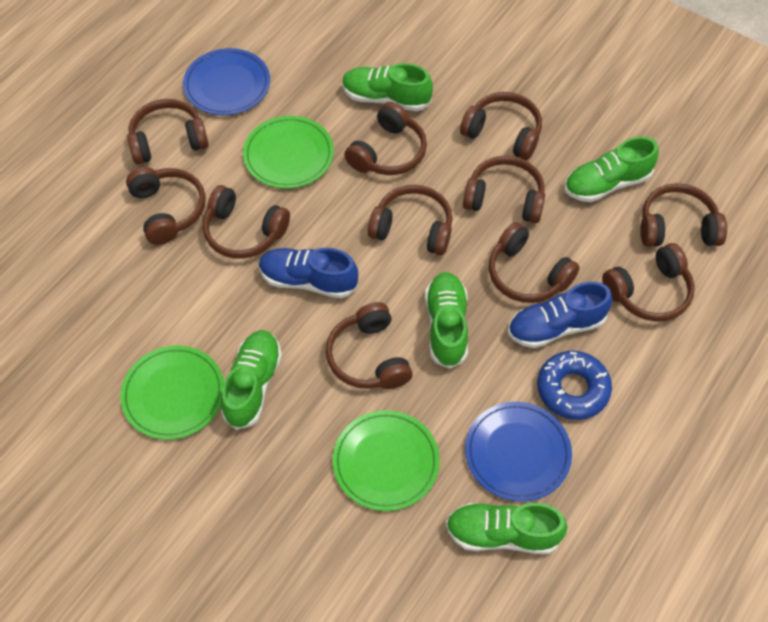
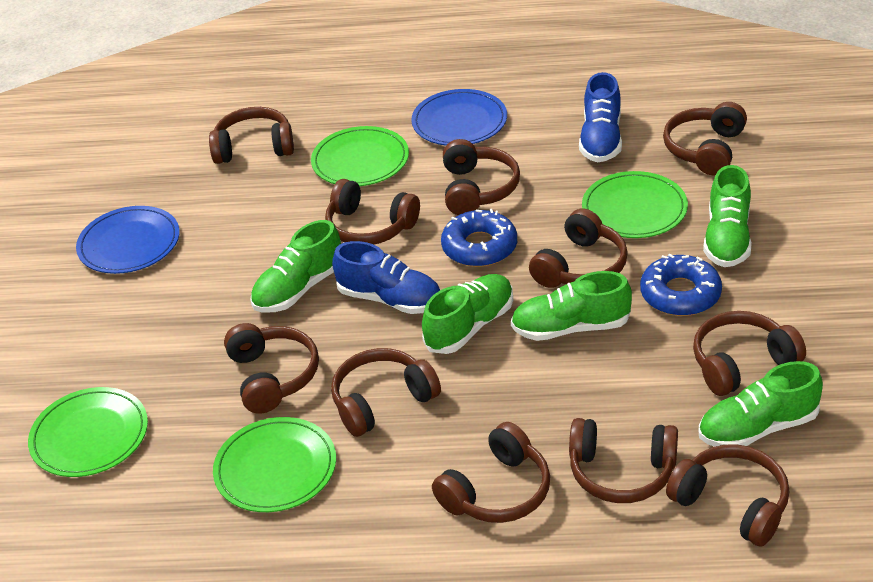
blue donut: 1 -> 2
green plate: 3 -> 4

